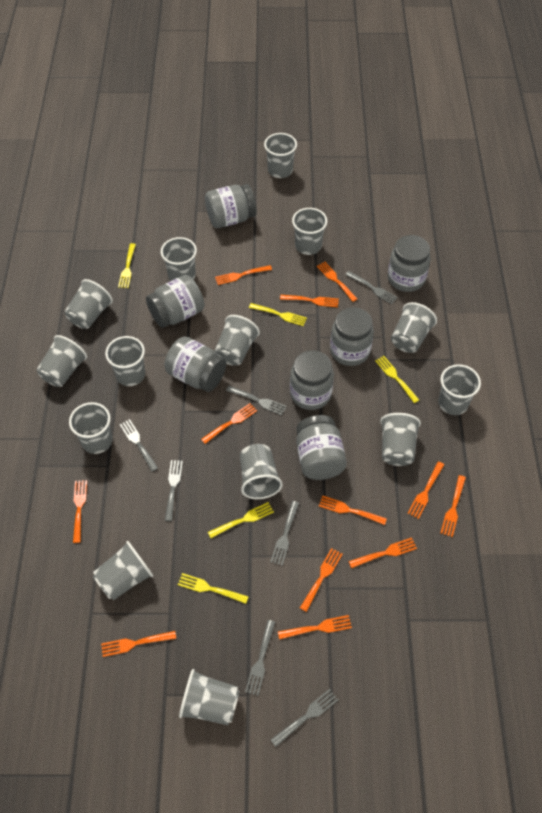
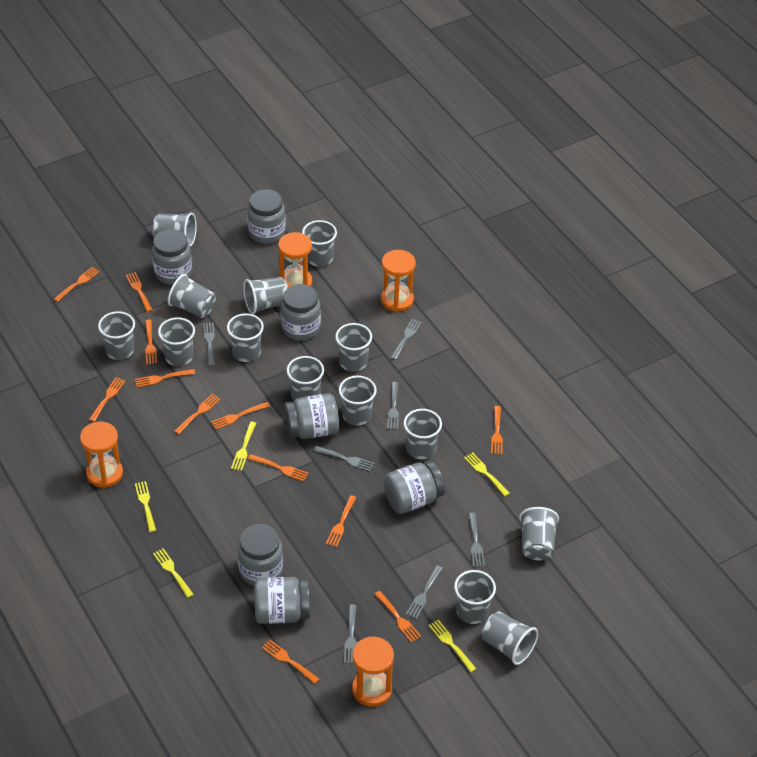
orange hourglass: 0 -> 4

